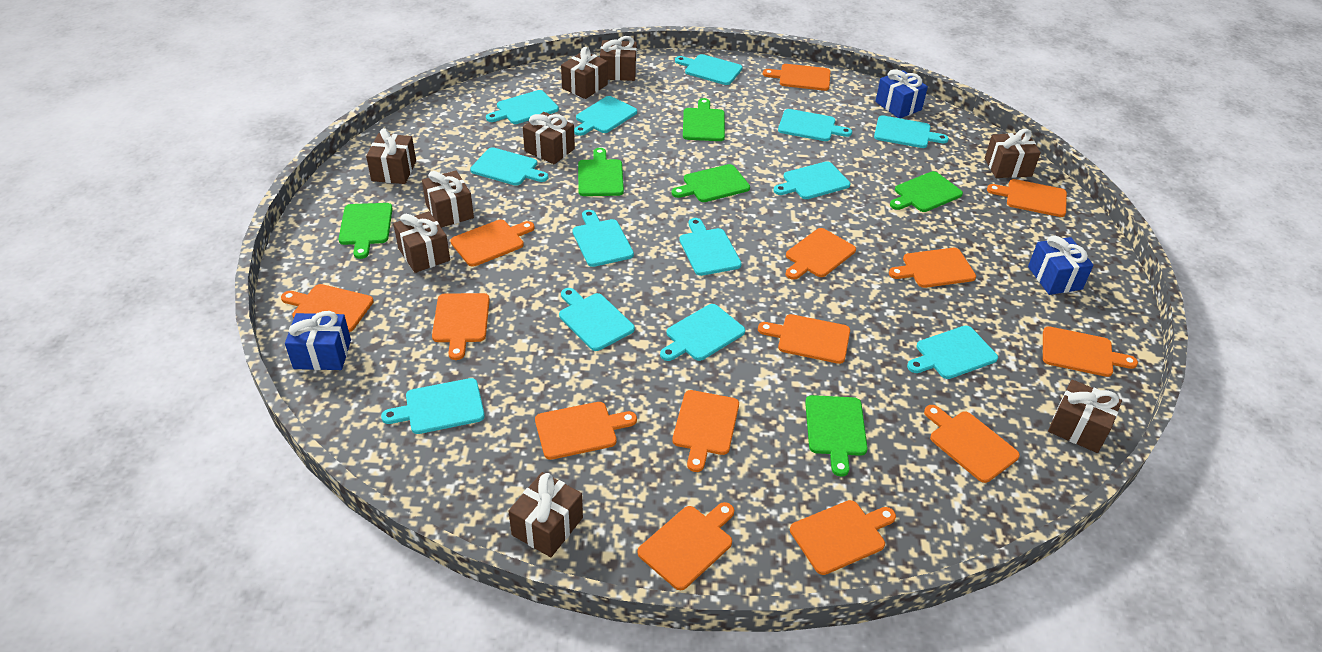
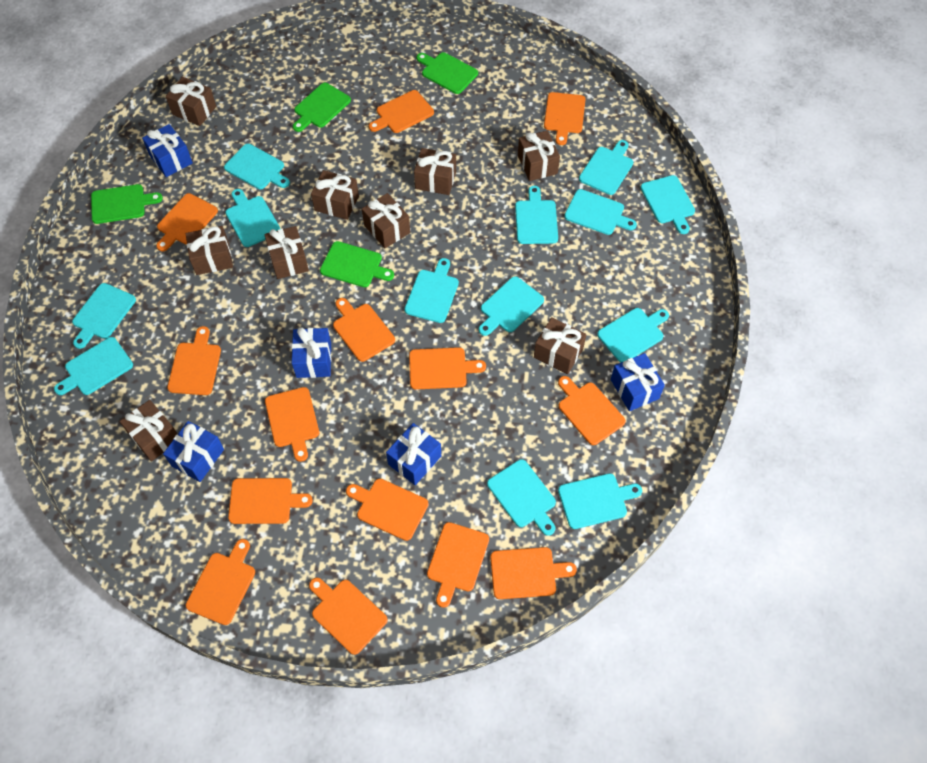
blue gift: 3 -> 5
green cutting board: 6 -> 4

